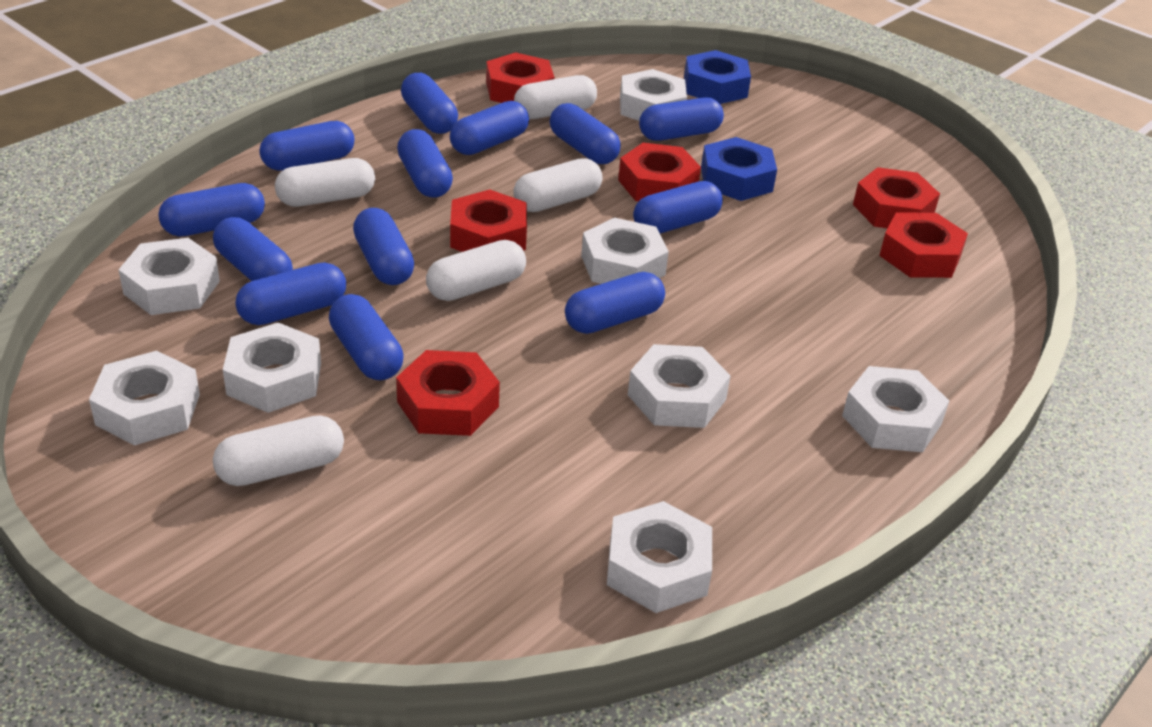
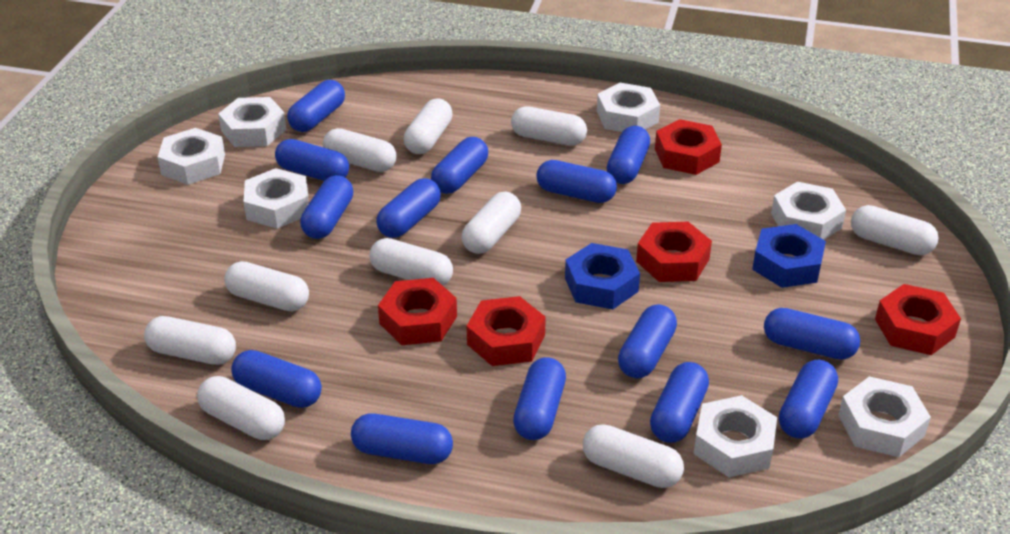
blue capsule: 13 -> 14
red nut: 6 -> 5
white capsule: 5 -> 10
white nut: 8 -> 7

